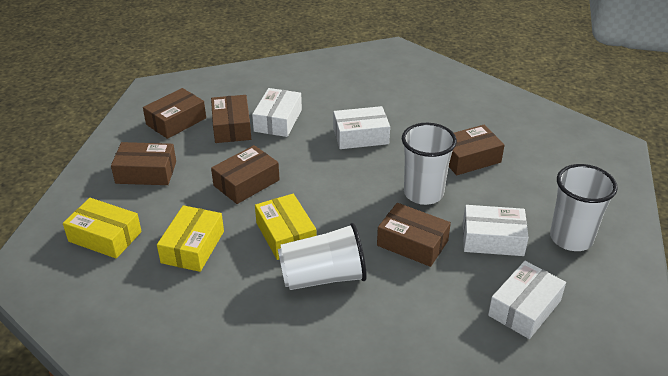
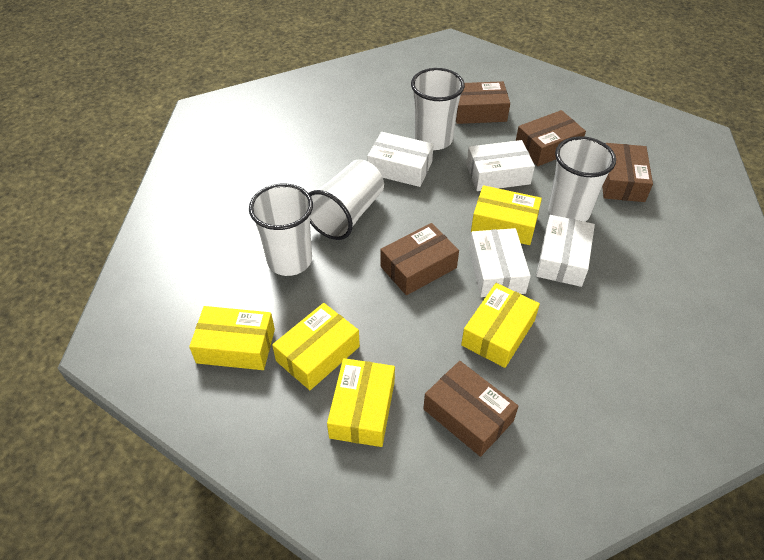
brown box: 6 -> 5
white cup: 3 -> 4
yellow box: 3 -> 5

